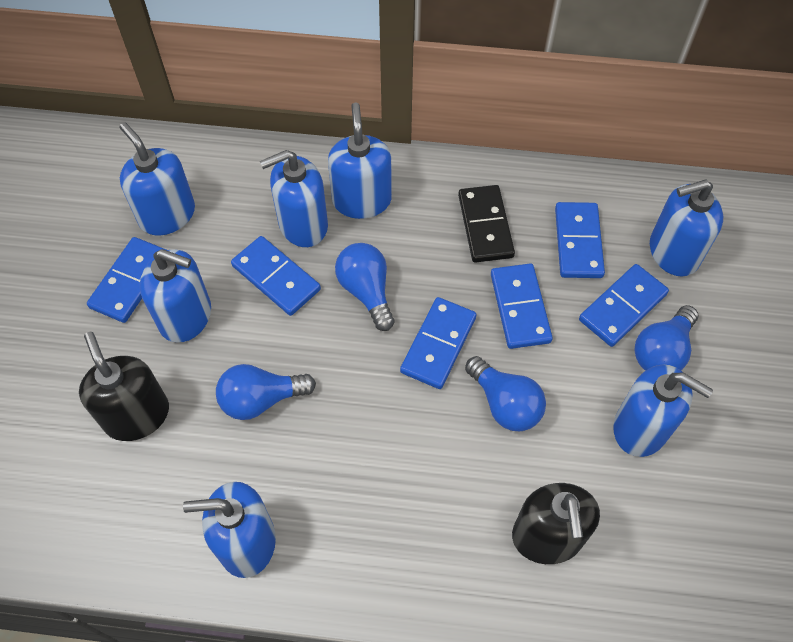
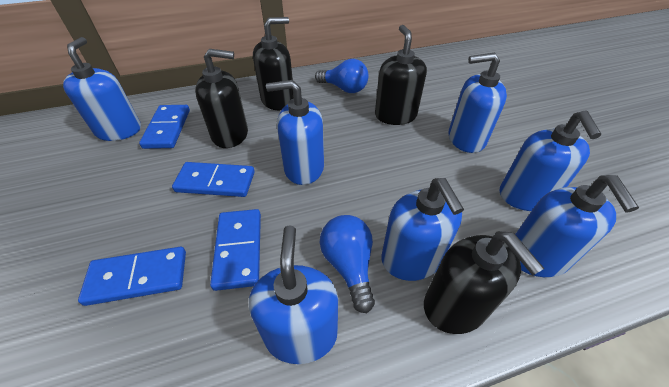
black domino: 1 -> 0
black soap dispenser: 2 -> 4
blue domino: 6 -> 4
blue light bulb: 4 -> 2

